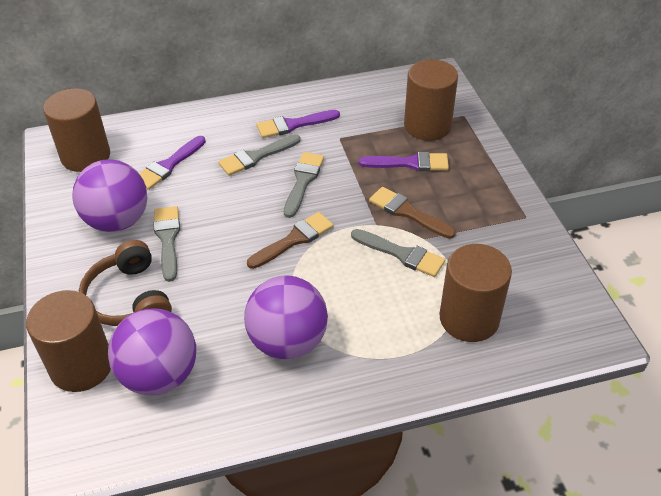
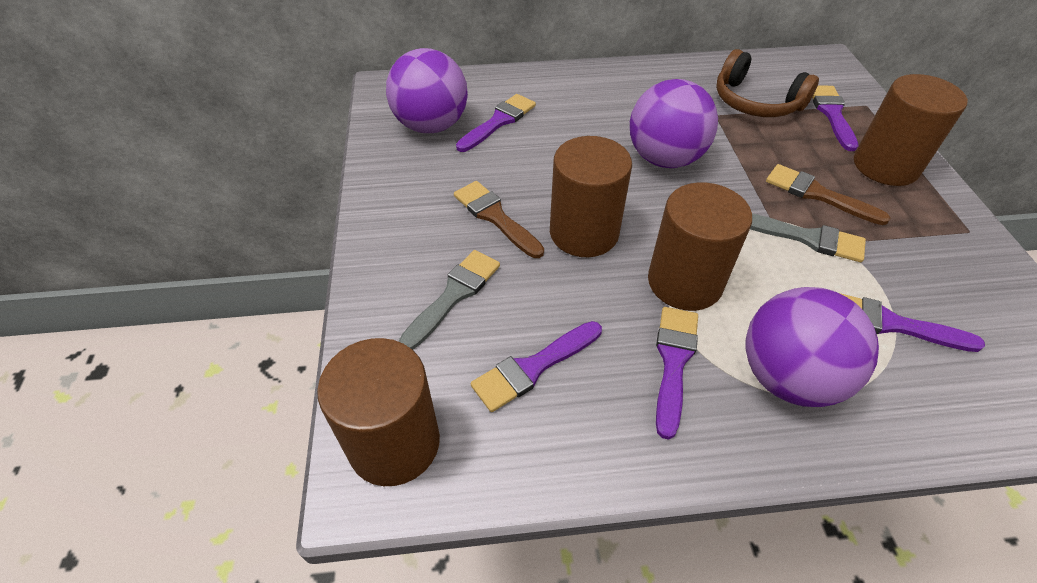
grey brush: 4 -> 2
purple brush: 3 -> 5

